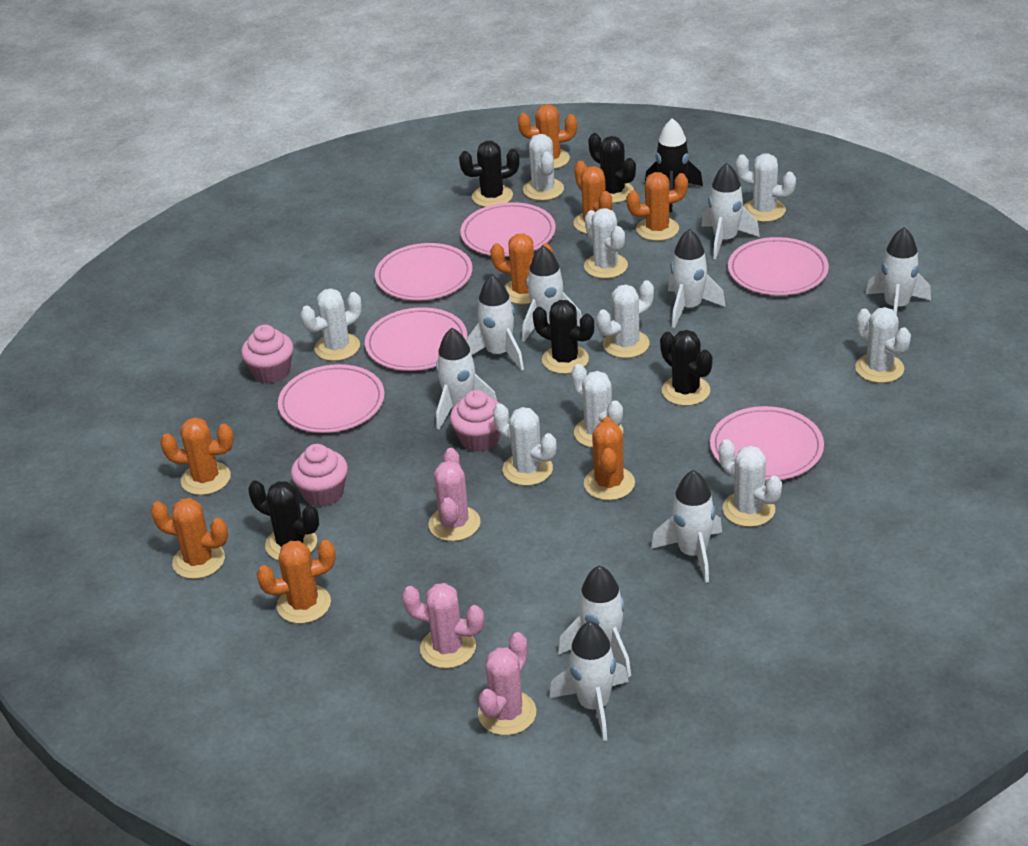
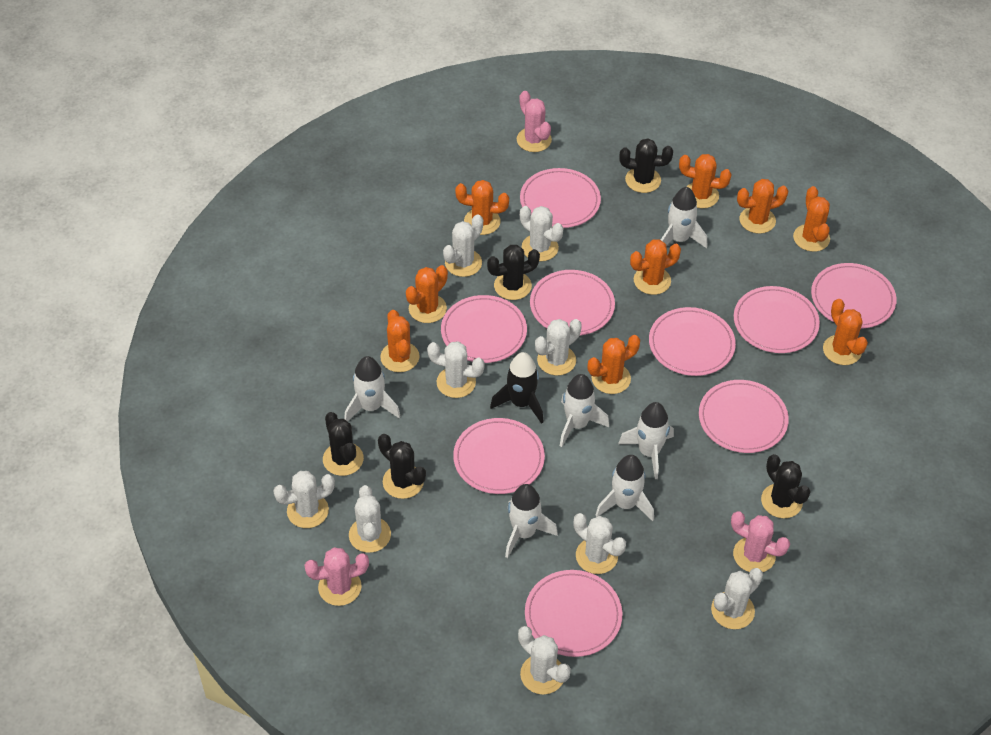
orange cactus: 8 -> 9
pink cupcake: 3 -> 0
pink plate: 6 -> 9
white rocket: 9 -> 6

